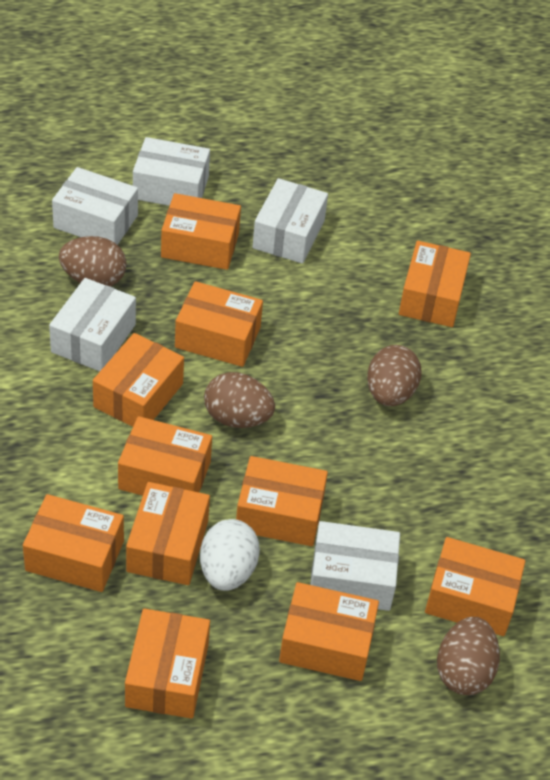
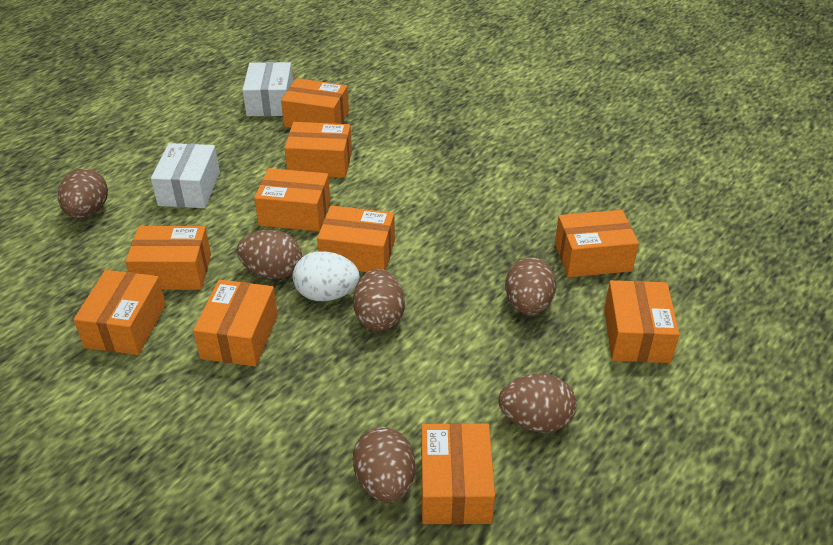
brown egg: 4 -> 6
orange box: 11 -> 10
white box: 5 -> 2

